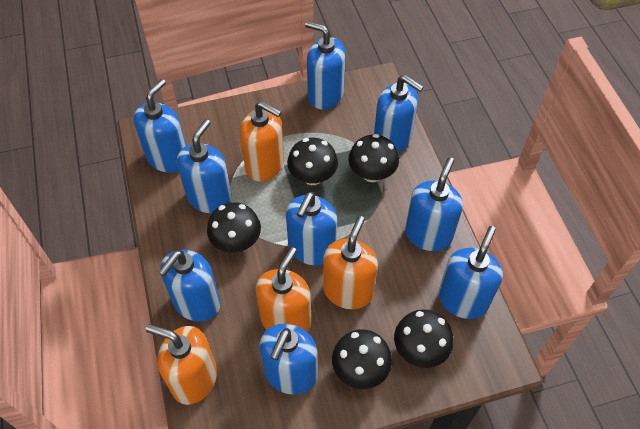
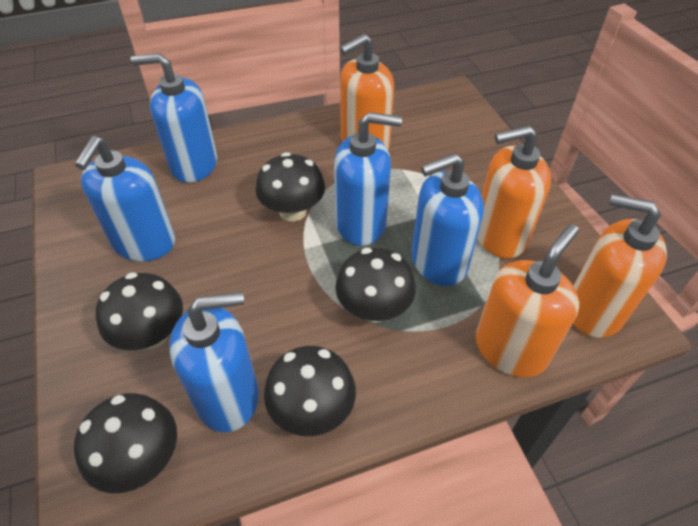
blue soap dispenser: 9 -> 5

